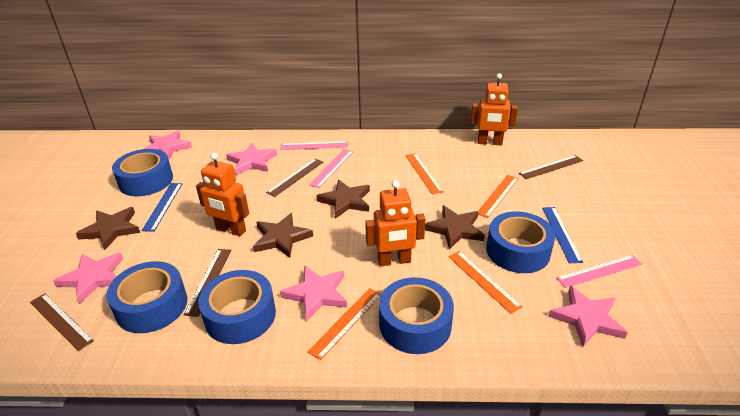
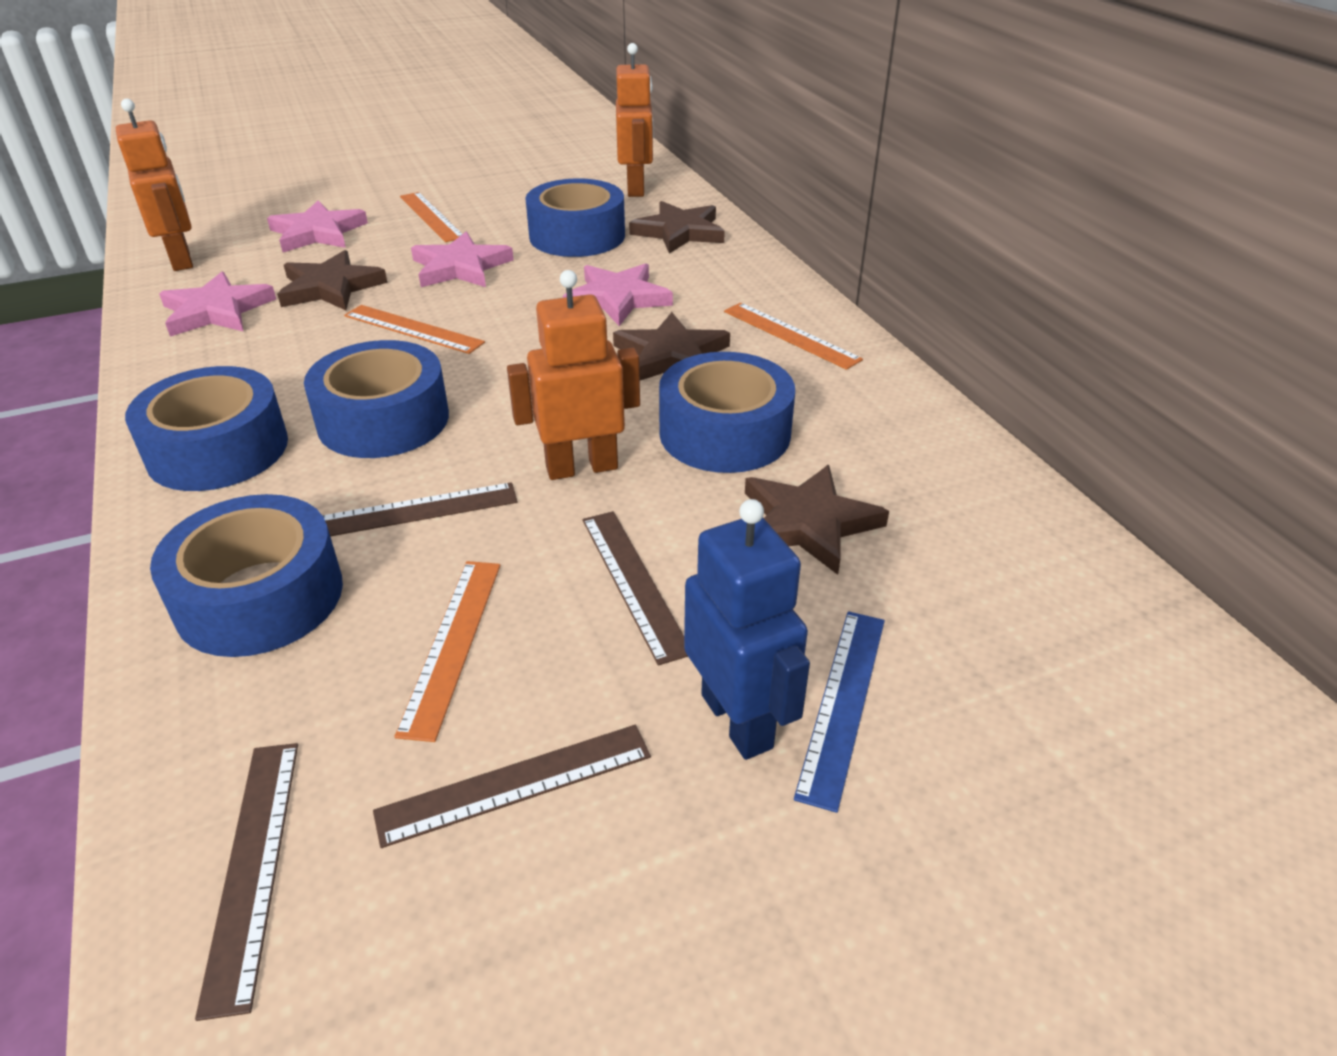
blue robot: 0 -> 1
blue ruler: 2 -> 1
pink ruler: 3 -> 0
pink star: 5 -> 4

